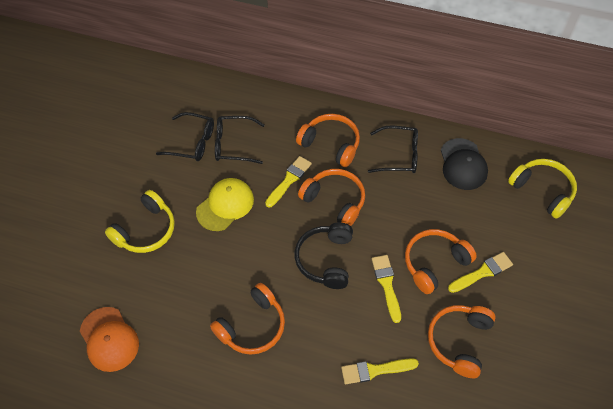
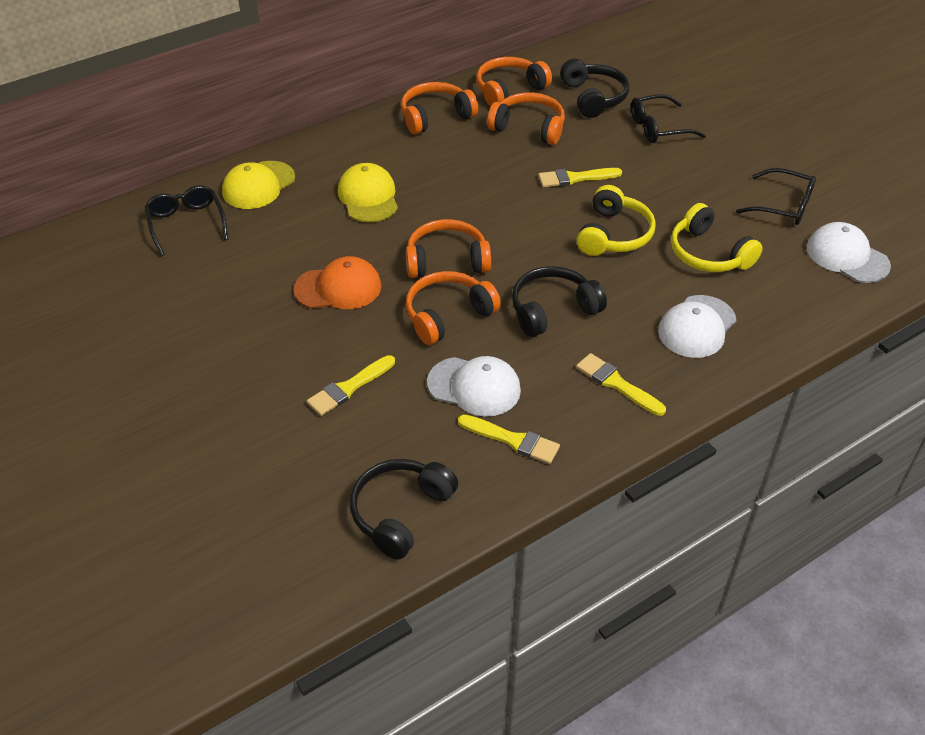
black cap: 1 -> 0
black headphones: 1 -> 3
white cap: 0 -> 3
yellow cap: 1 -> 2

